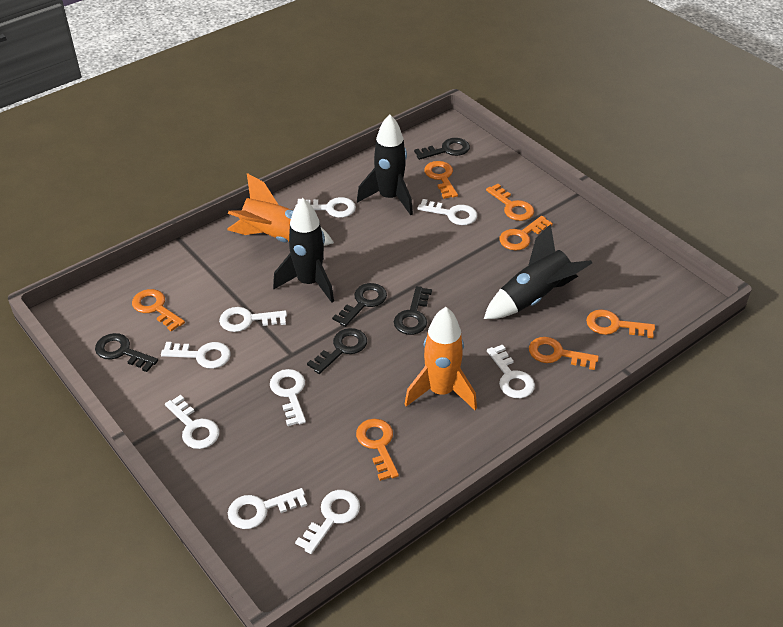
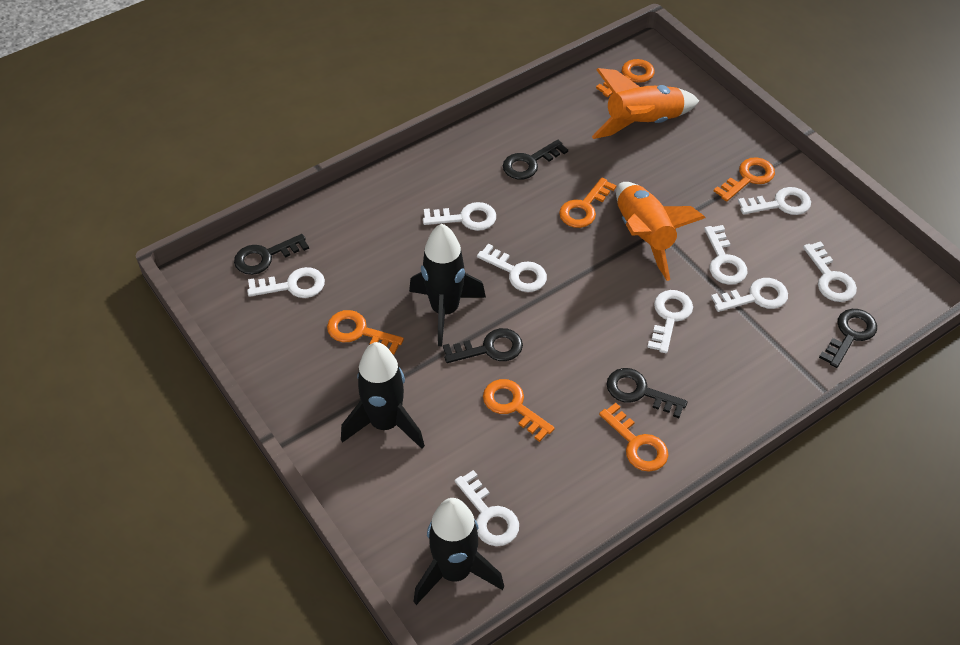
orange key: 7 -> 6

